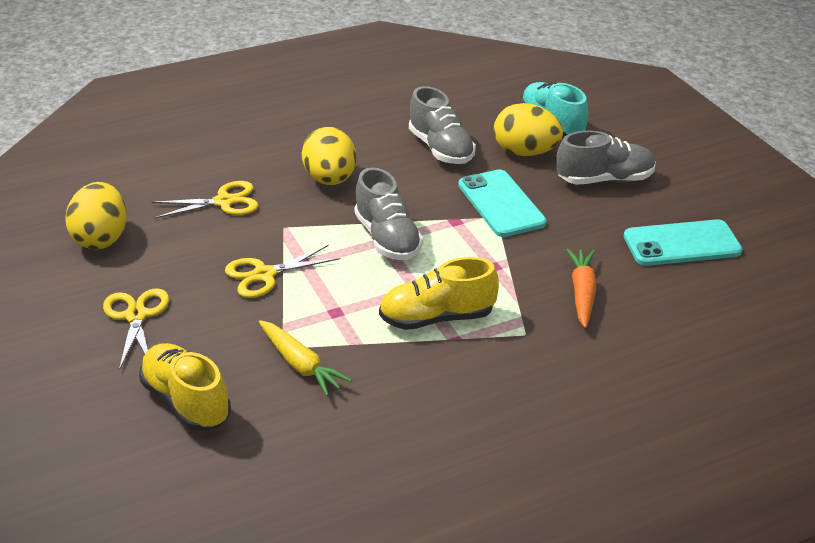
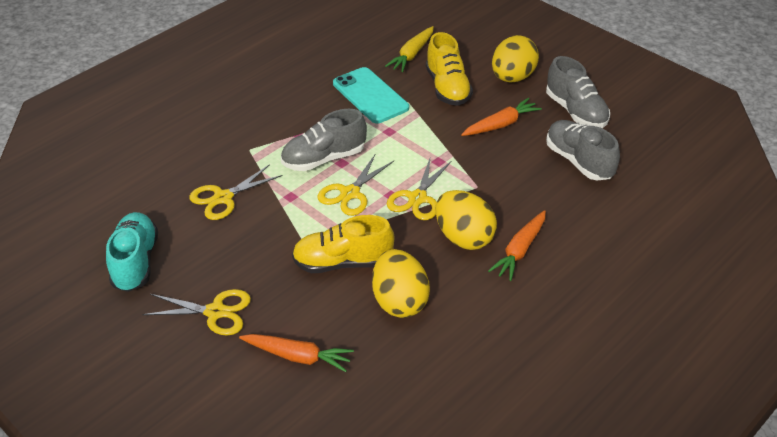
orange carrot: 1 -> 3
turquoise phone: 2 -> 1
yellow scissors: 3 -> 4

